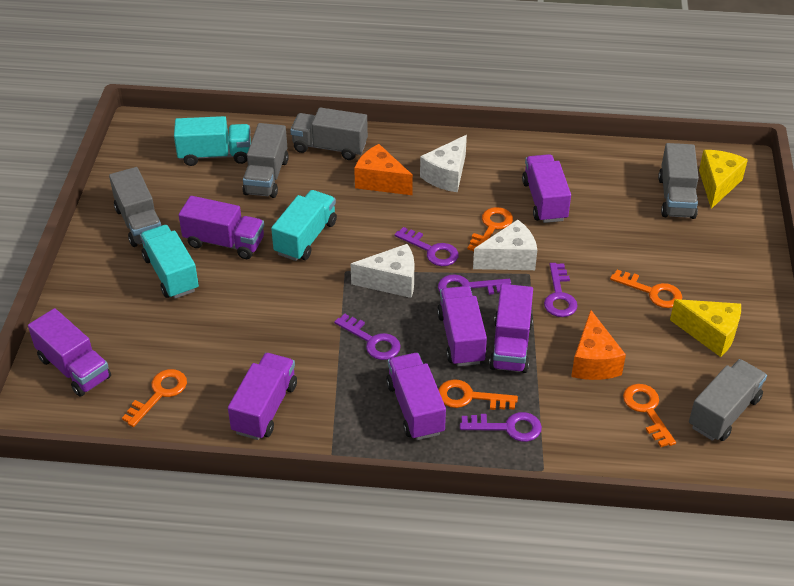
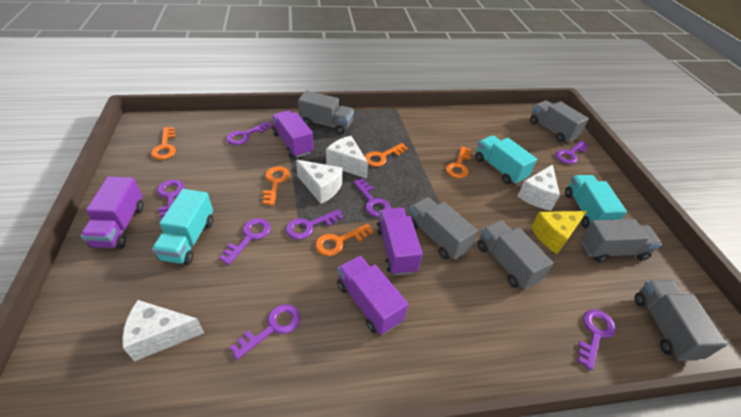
grey truck: 5 -> 6
orange cheese: 2 -> 0
purple key: 5 -> 8
purple truck: 7 -> 4
white cheese: 3 -> 4
yellow cheese: 2 -> 1

